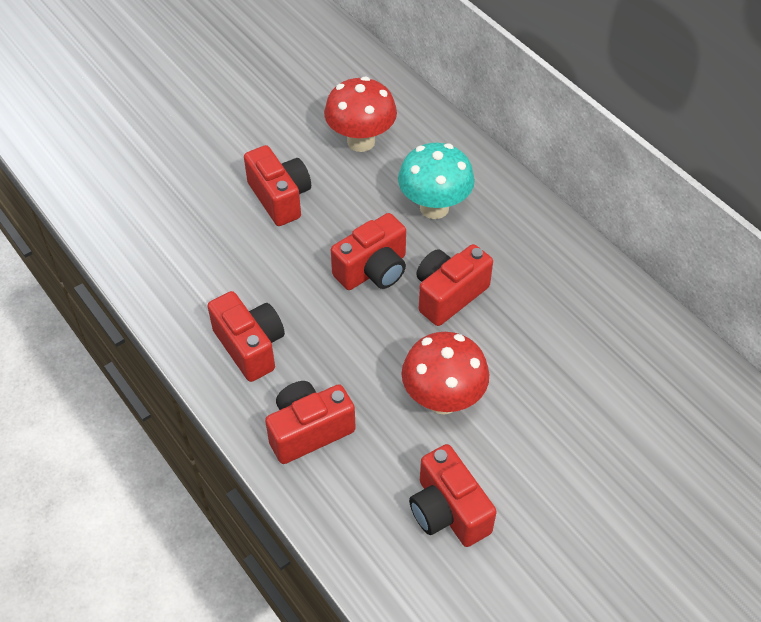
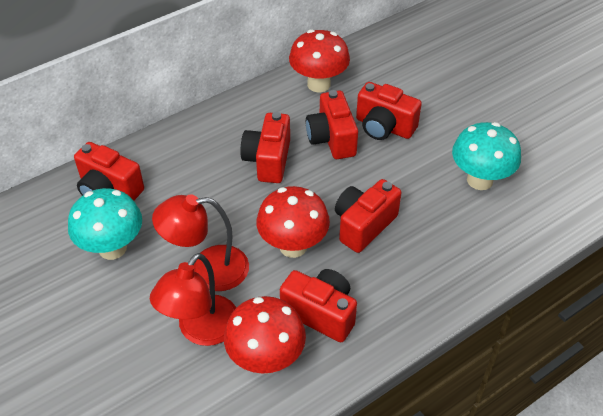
red lamp: 0 -> 2
red mushroom: 2 -> 3
turquoise mushroom: 1 -> 2

